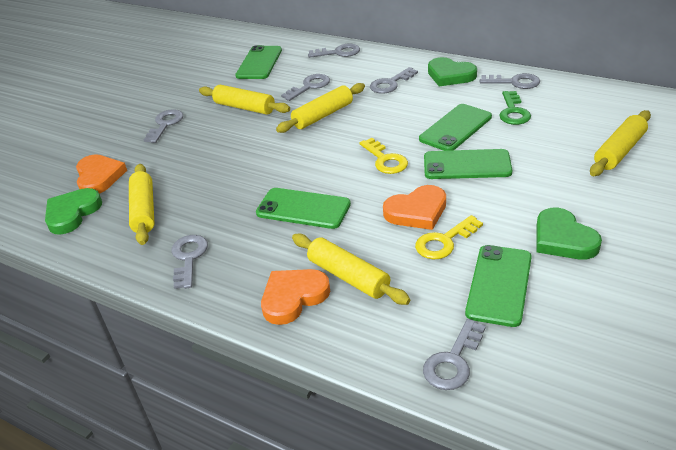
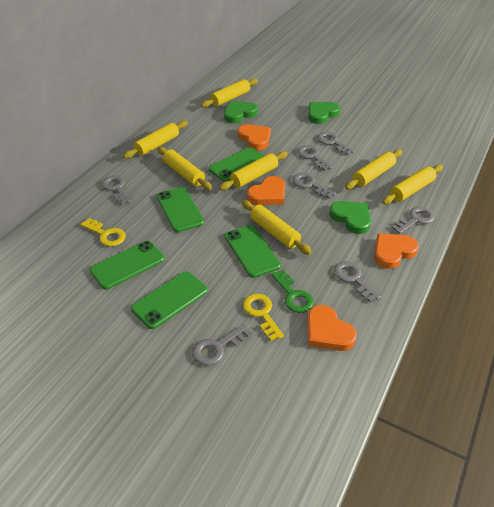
orange heart: 3 -> 4
yellow rolling pin: 5 -> 7

